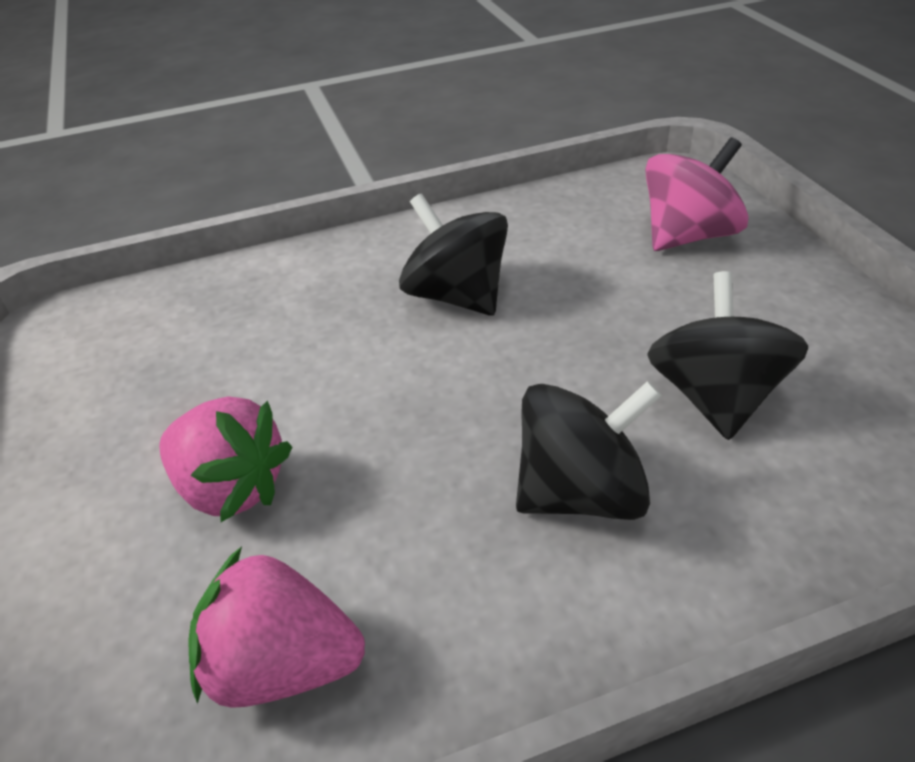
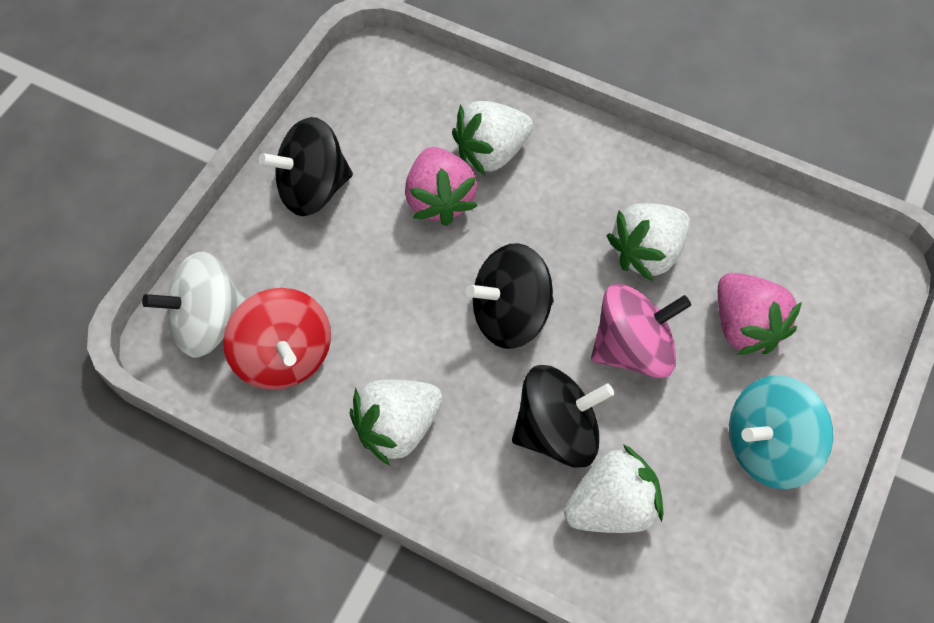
red spinning top: 0 -> 1
turquoise spinning top: 0 -> 1
white spinning top: 0 -> 1
white strawberry: 0 -> 4

